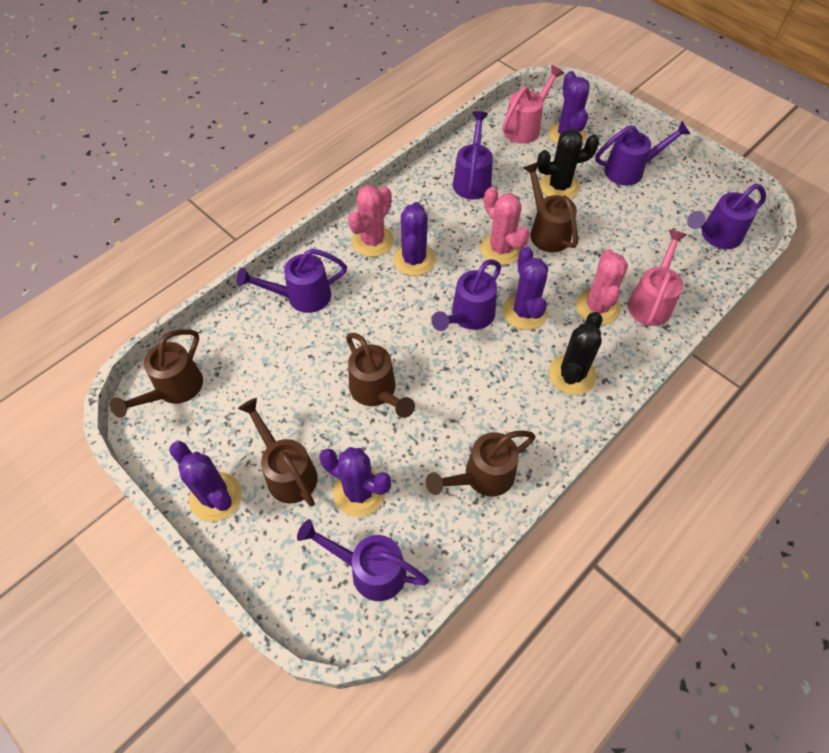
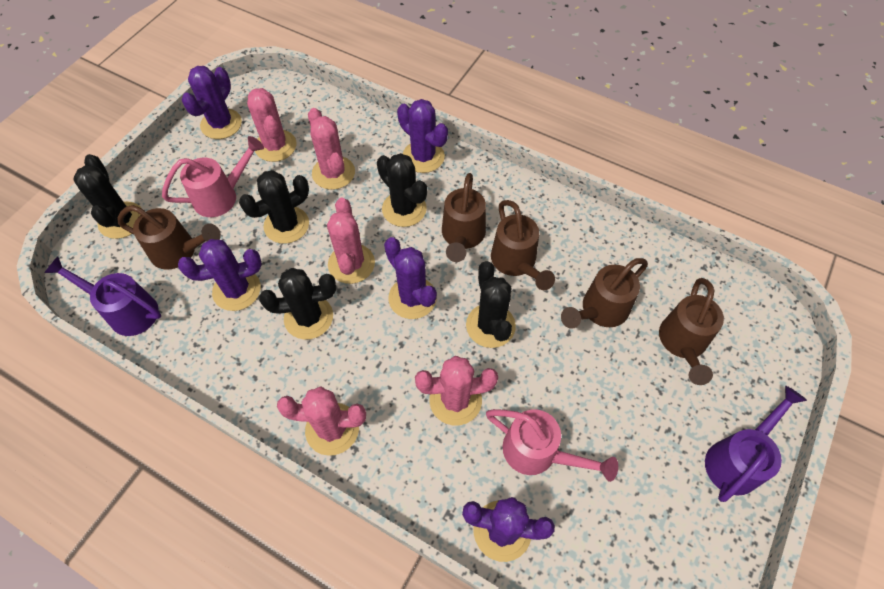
black cactus: 2 -> 5
pink cactus: 3 -> 5
purple watering can: 6 -> 2

